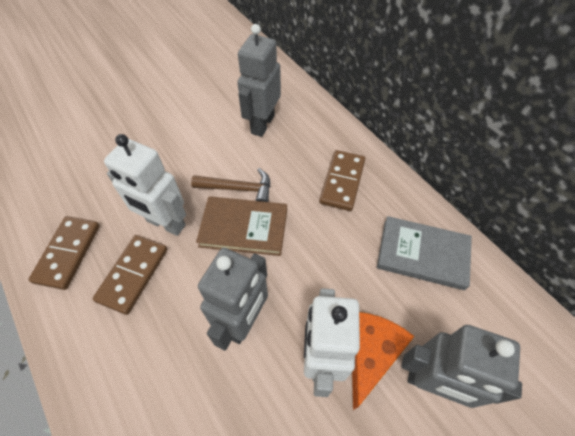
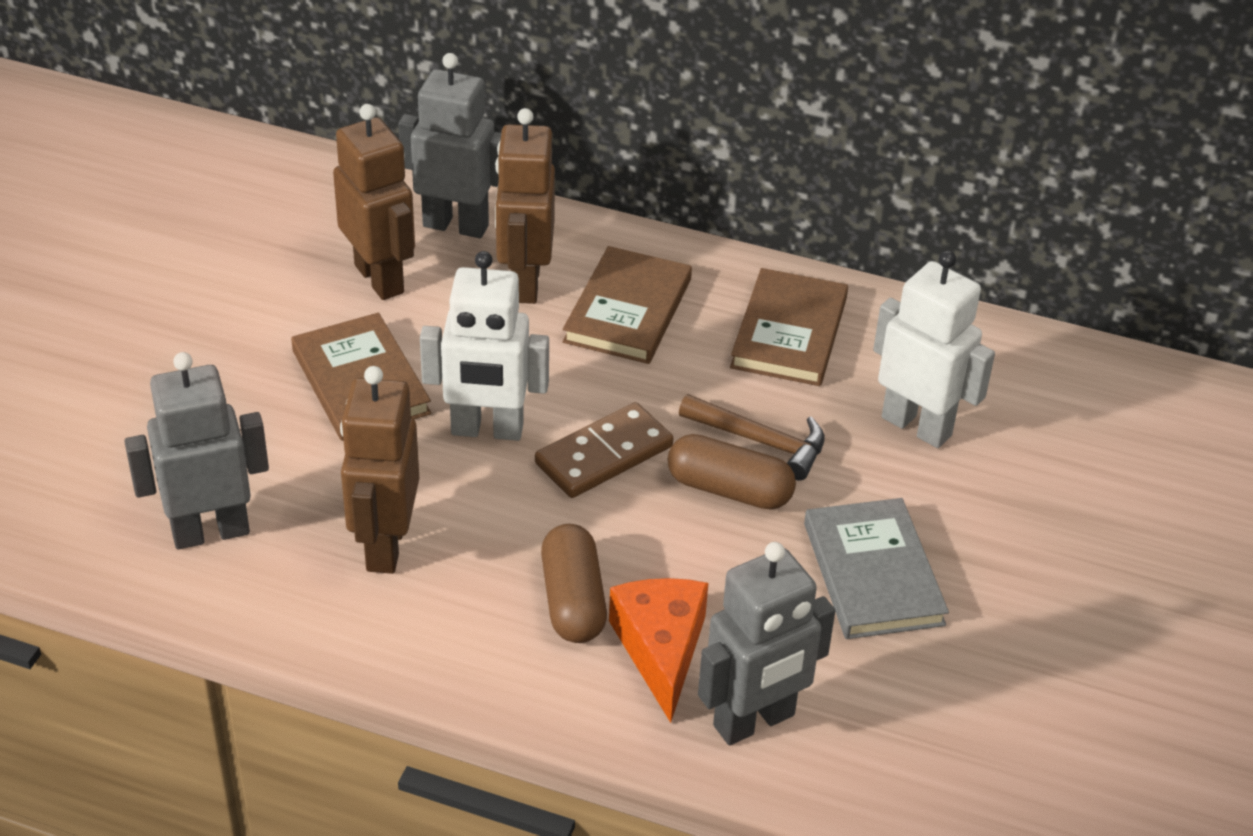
brown book: 1 -> 3
brown capsule: 0 -> 2
brown domino: 3 -> 1
brown robot: 0 -> 3

